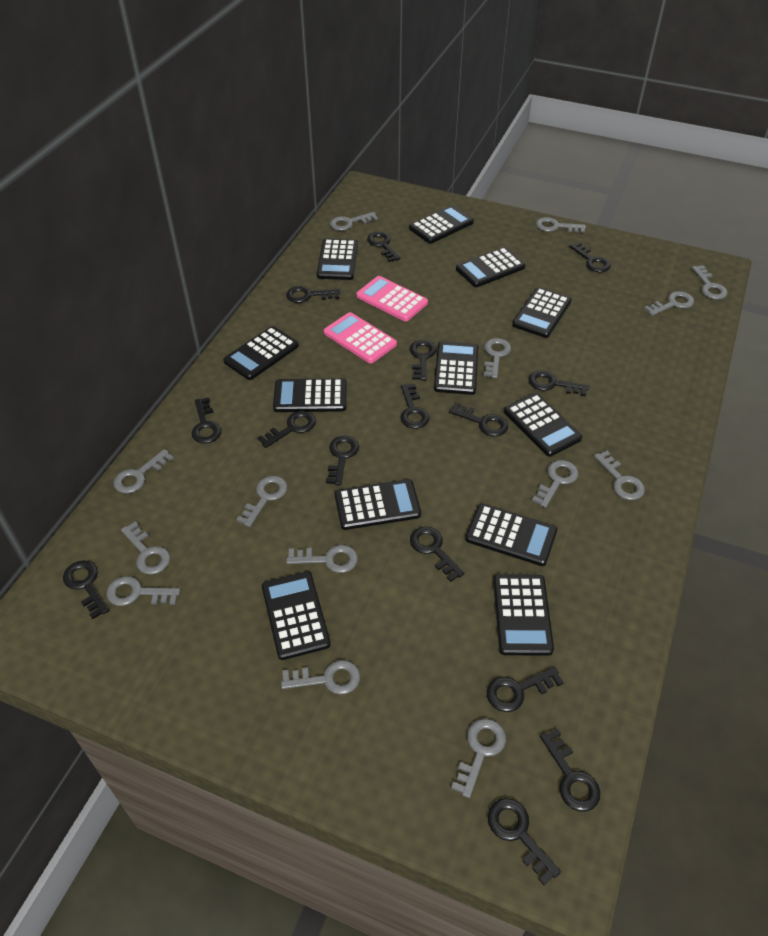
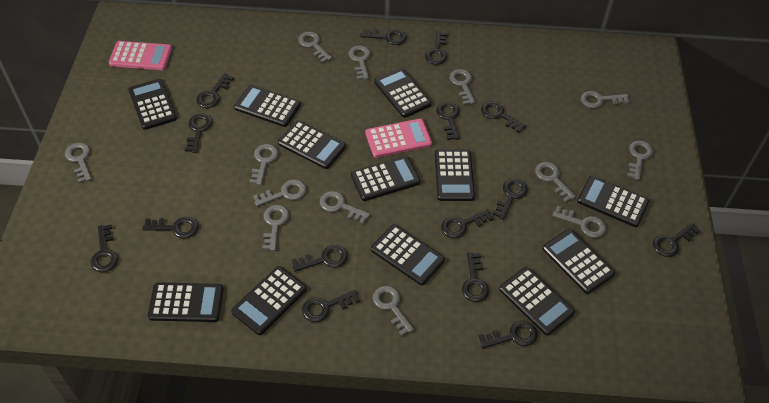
grey key: 14 -> 13

